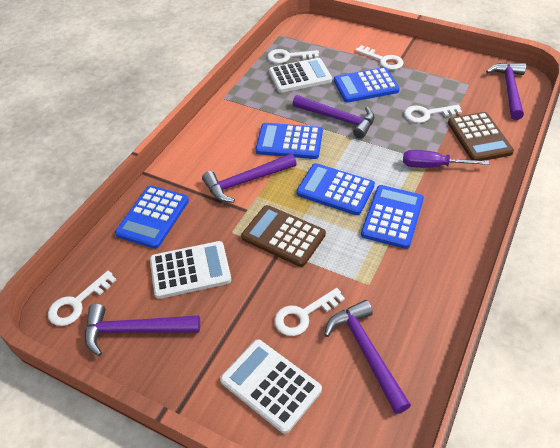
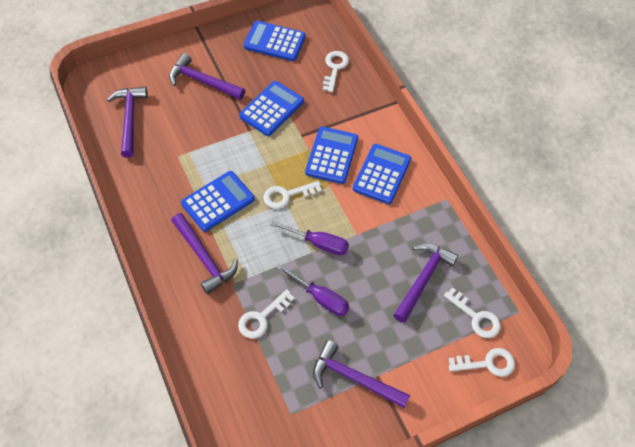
brown calculator: 2 -> 0
purple screwdriver: 1 -> 2
white calculator: 3 -> 0

